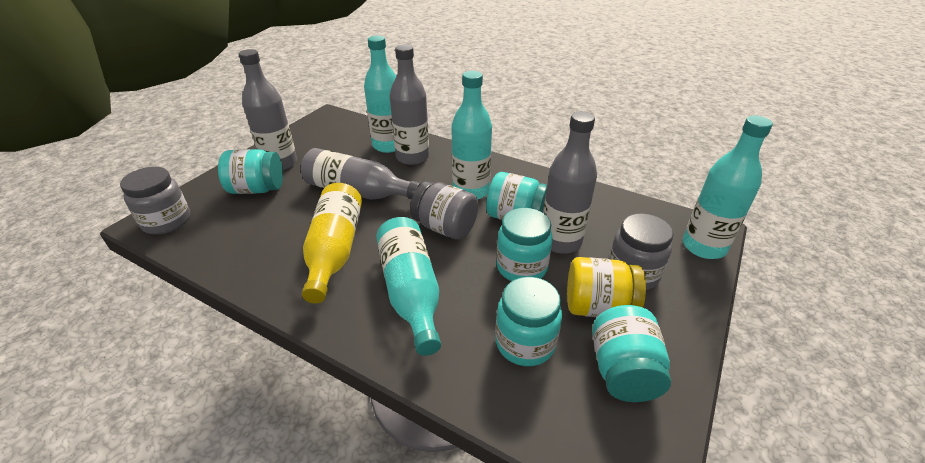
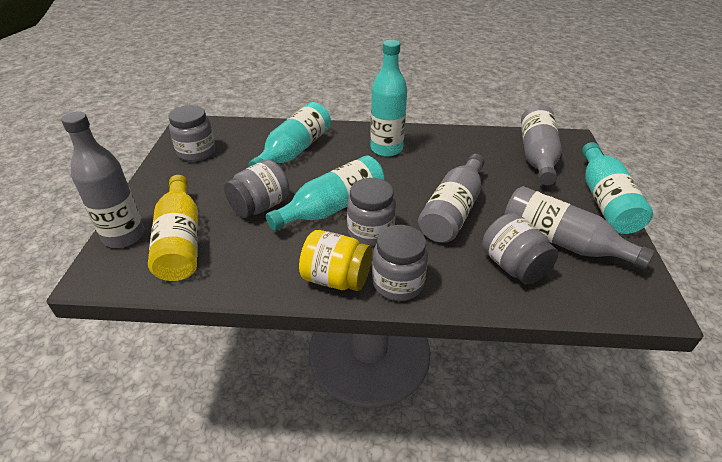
grey jar: 3 -> 5
turquoise jar: 5 -> 0

